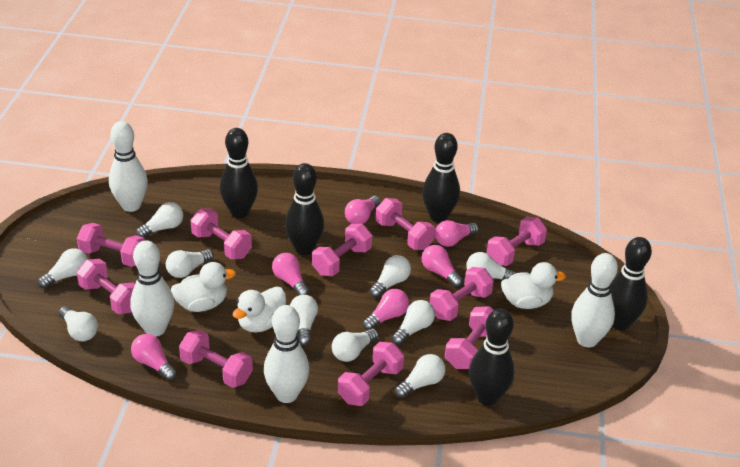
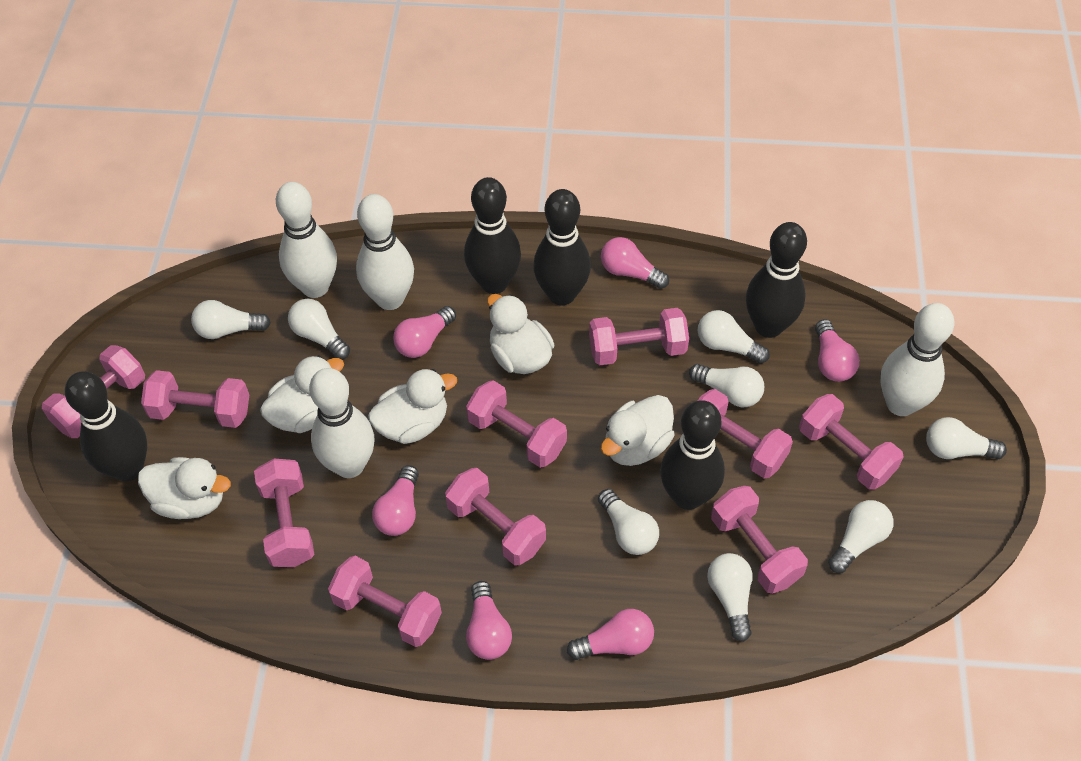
white duck: 3 -> 5
white light bulb: 10 -> 8

